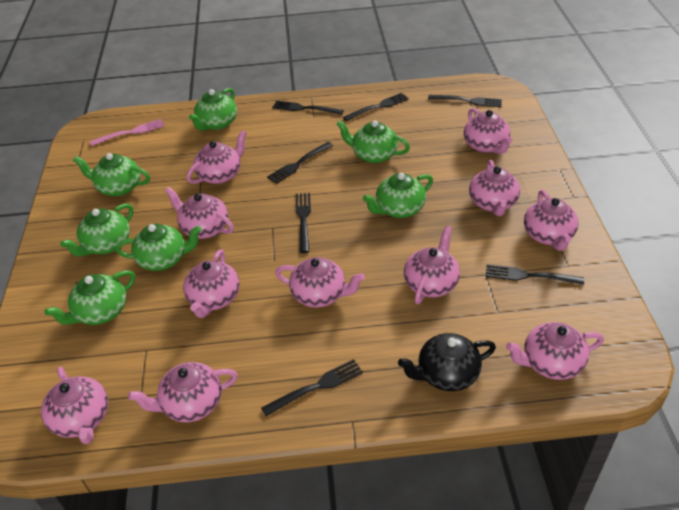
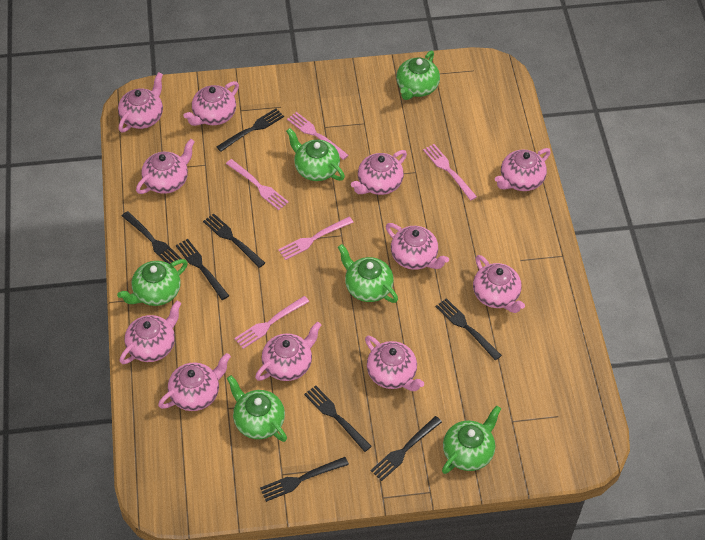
black fork: 7 -> 8
black teapot: 1 -> 0
green teapot: 7 -> 6
pink fork: 1 -> 5

